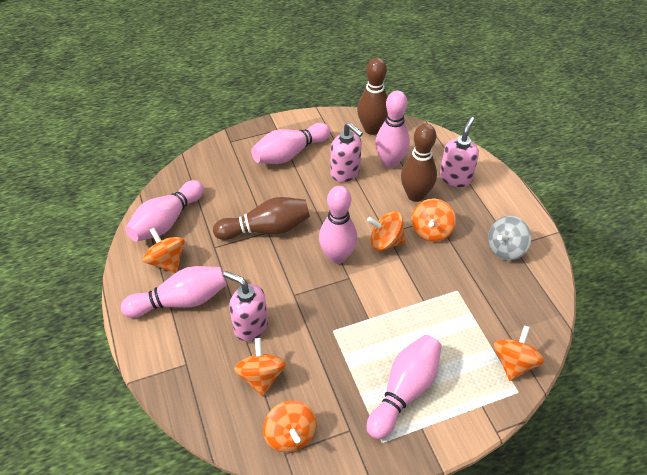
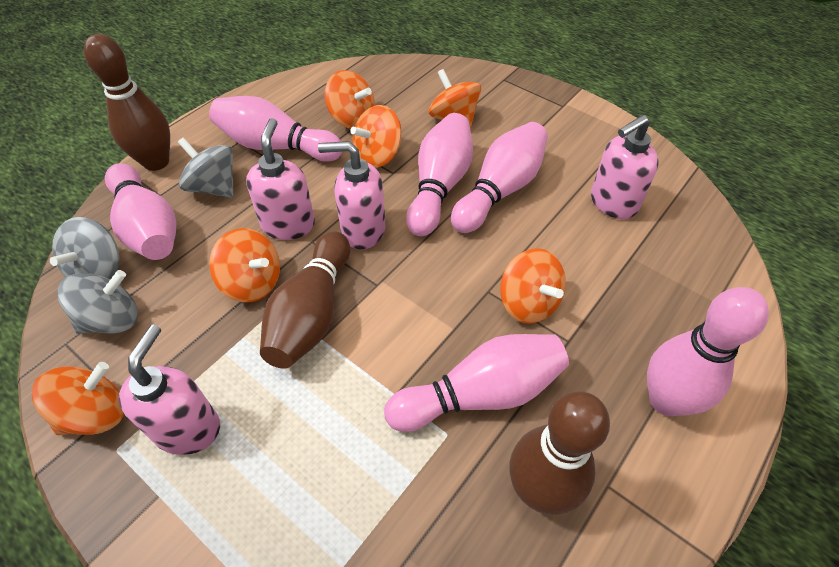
grey spinning top: 1 -> 3
pink soap dispenser: 3 -> 4

